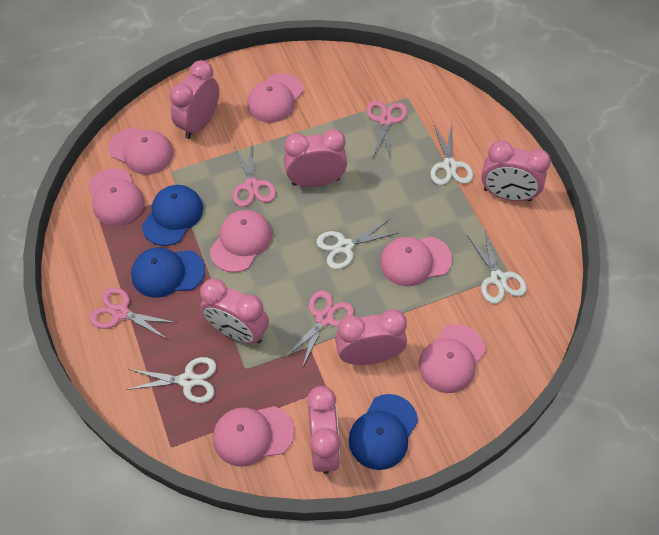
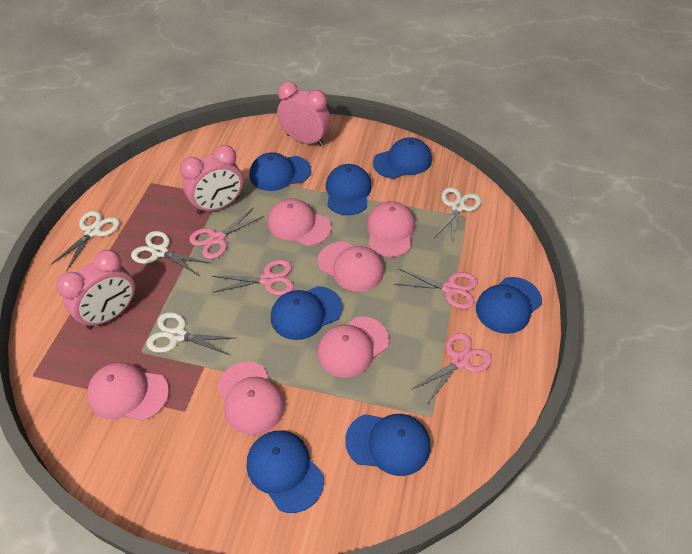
blue cap: 3 -> 7
pink cap: 7 -> 6
pink clock: 6 -> 3

